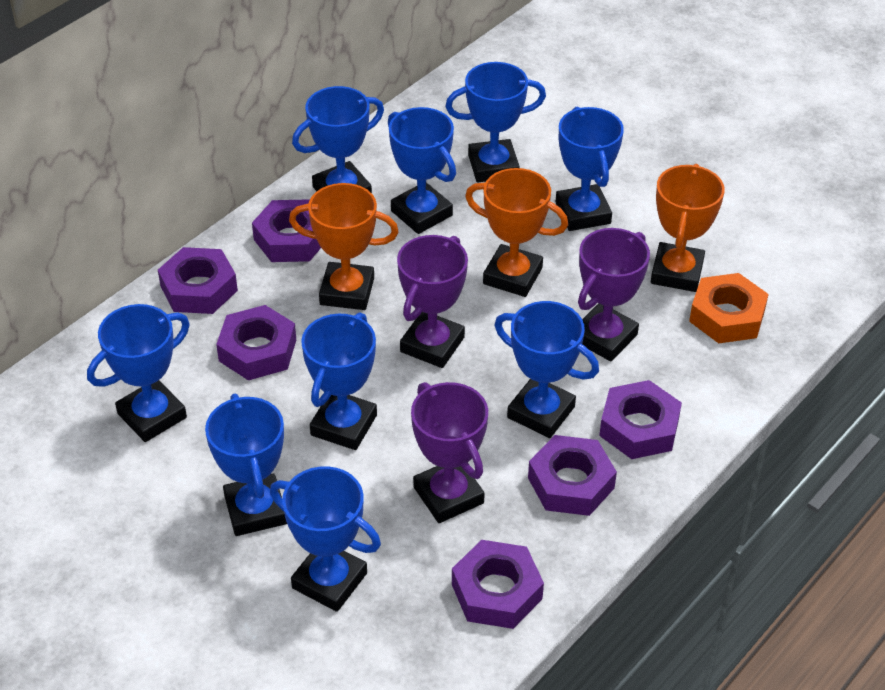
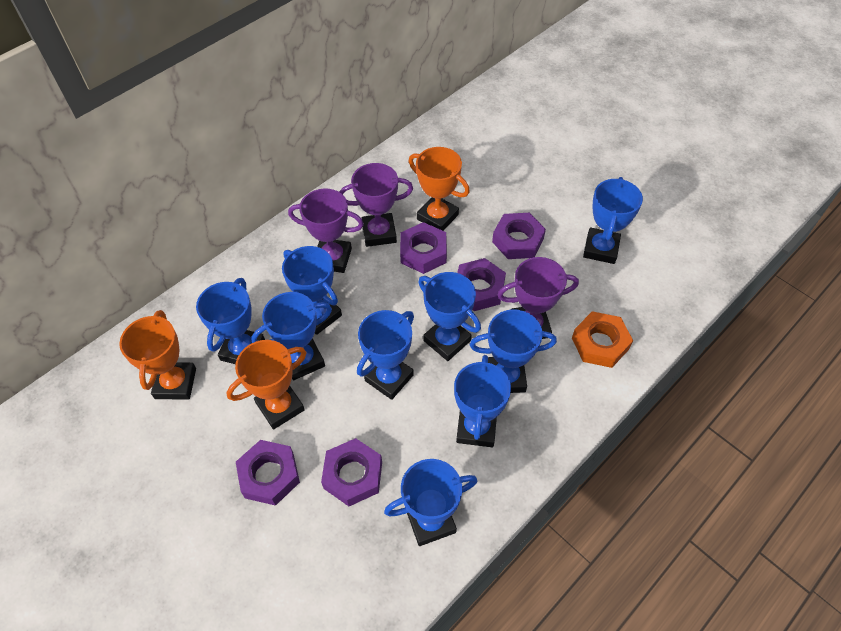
purple nut: 6 -> 5

